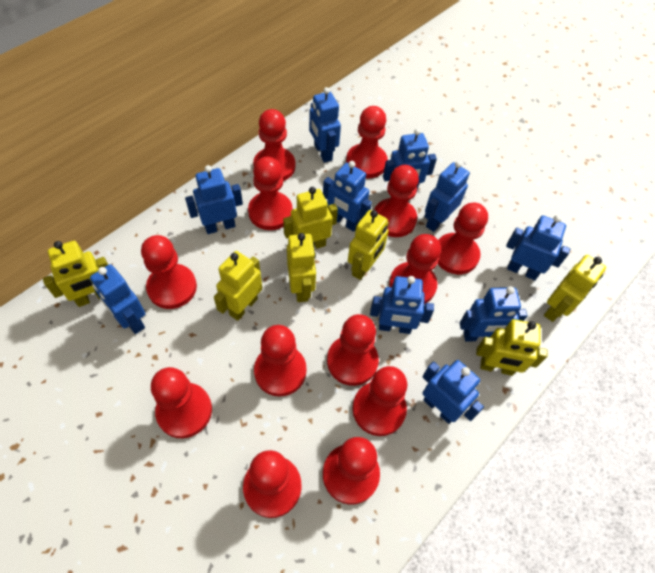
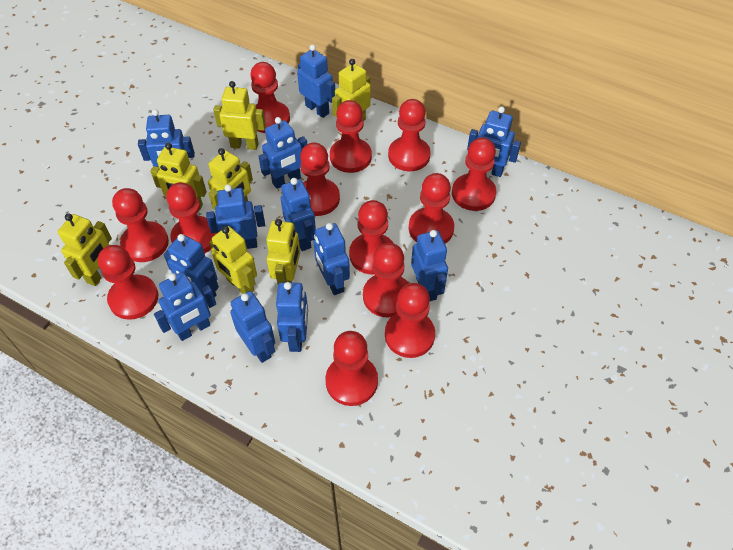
blue robot: 10 -> 12

